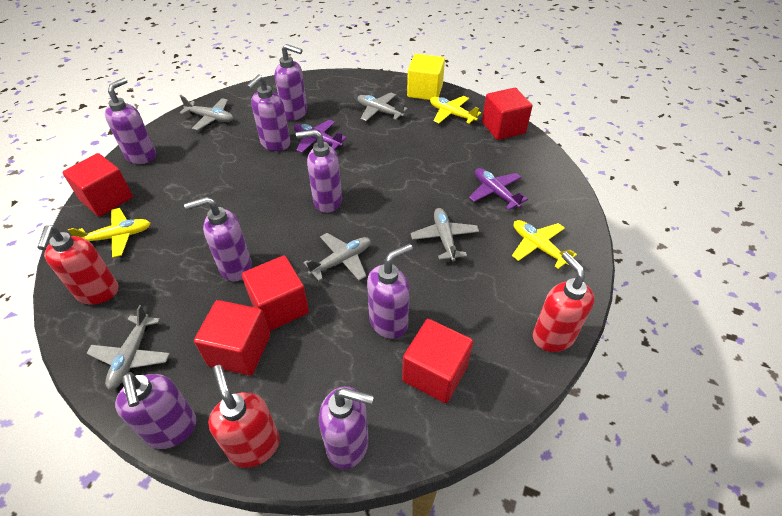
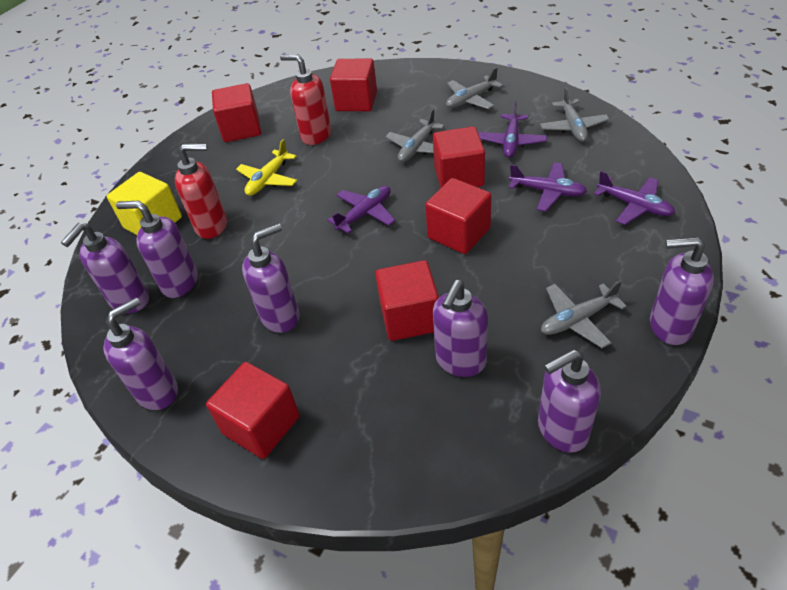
grey plane: 5 -> 4
purple plane: 2 -> 4
purple soap dispenser: 8 -> 7
red cube: 5 -> 6
red soap dispenser: 3 -> 2
yellow plane: 3 -> 1

